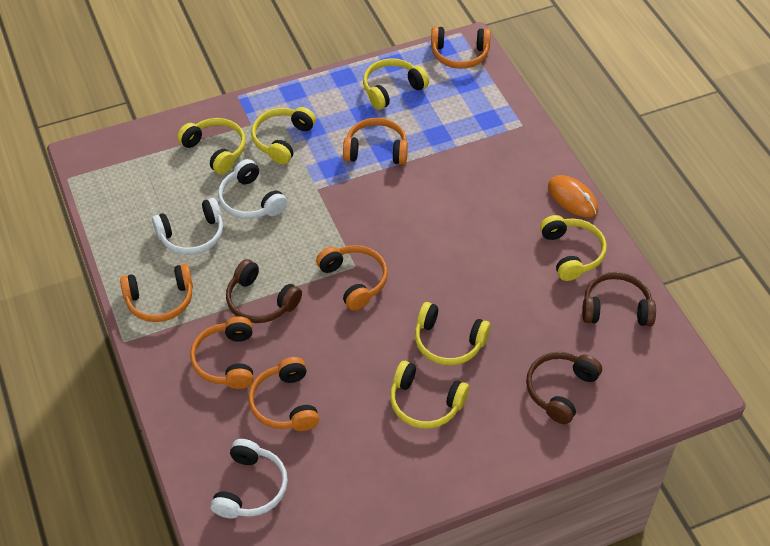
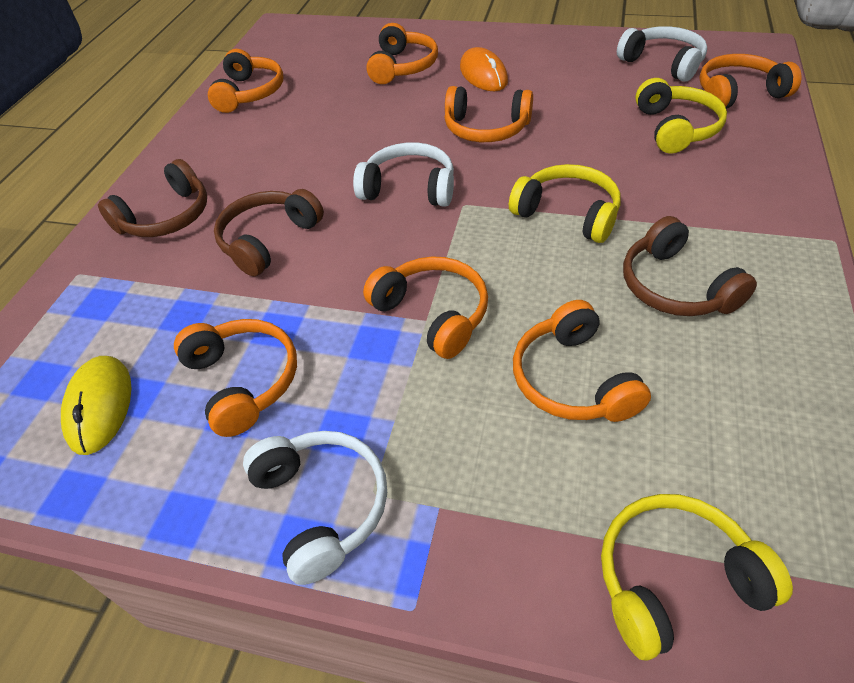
orange headphones: 6 -> 7
yellow headphones: 6 -> 3
yellow mouse: 0 -> 1

